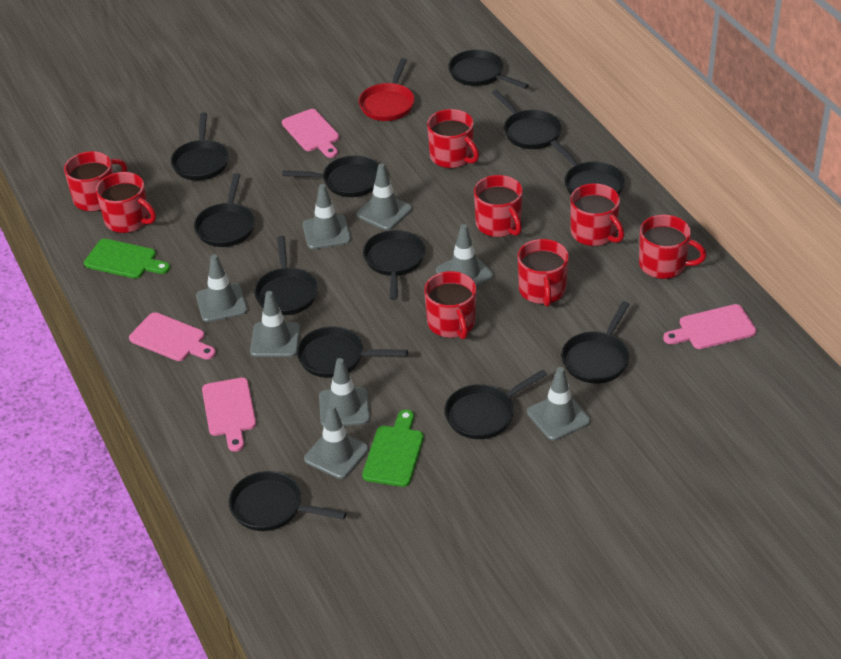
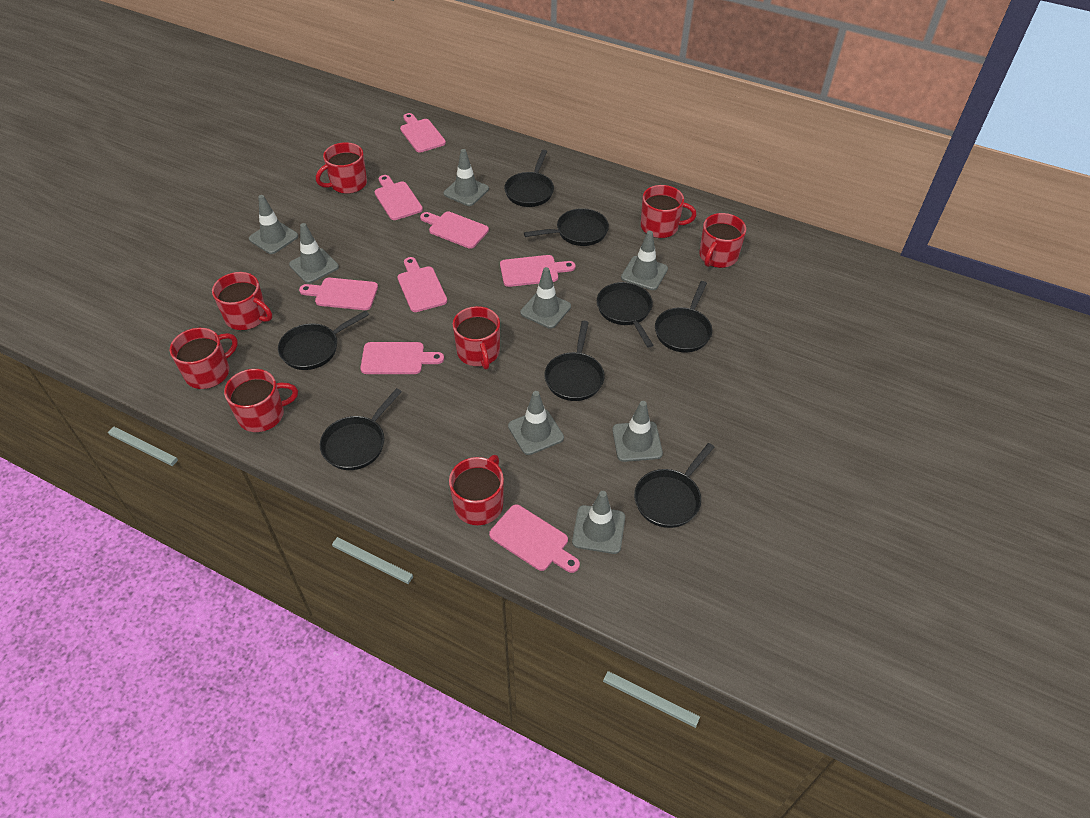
black pan: 12 -> 8
green cutting board: 2 -> 0
pink cutting board: 4 -> 8
red pan: 1 -> 0

